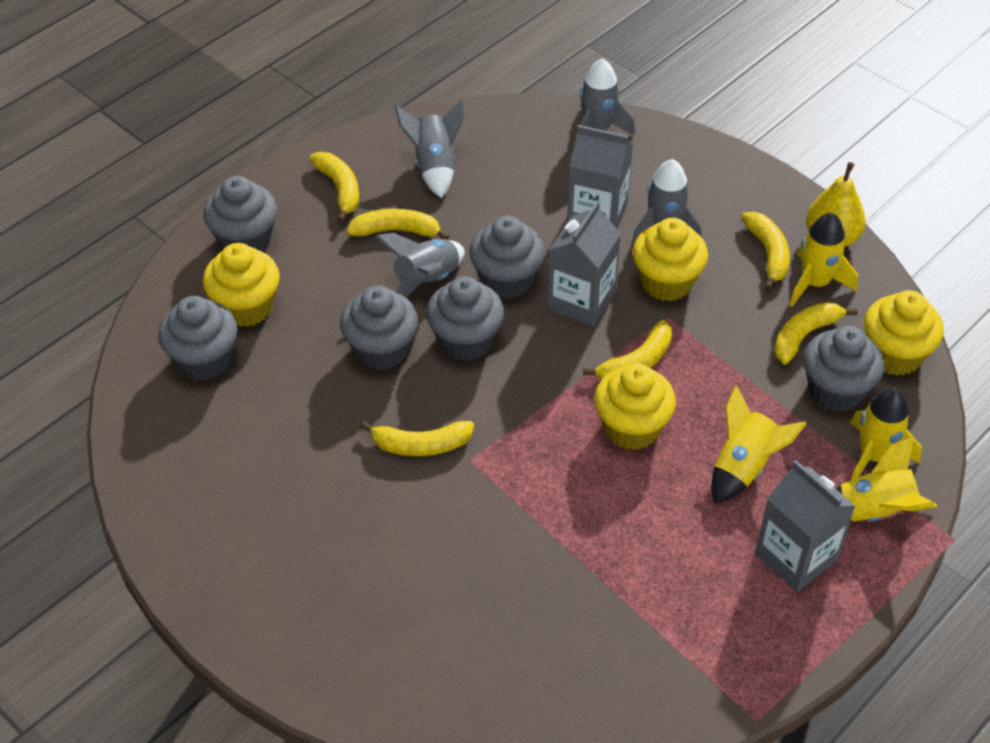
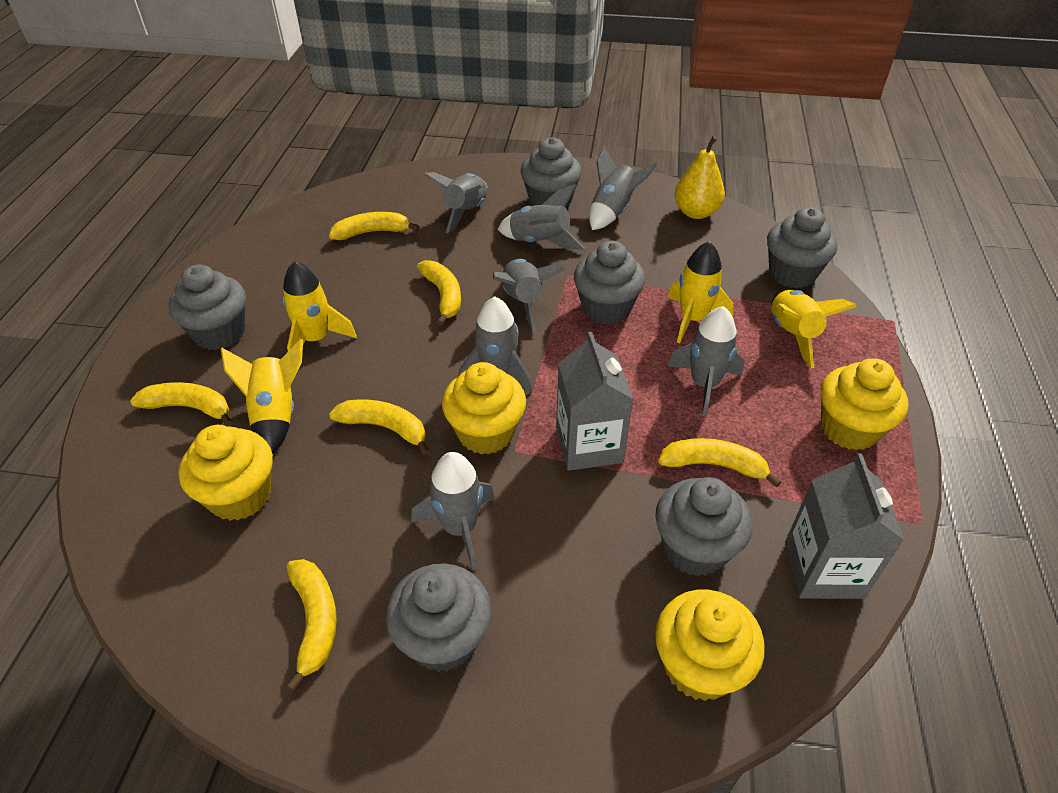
grey carton: 3 -> 2
grey rocket: 4 -> 7

